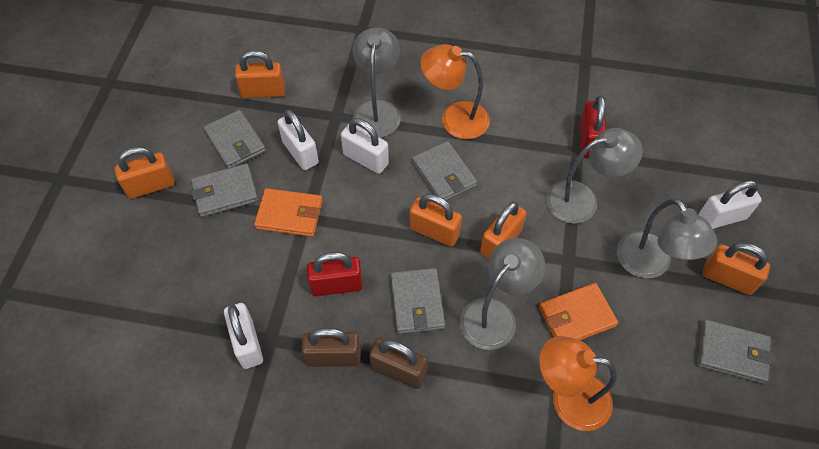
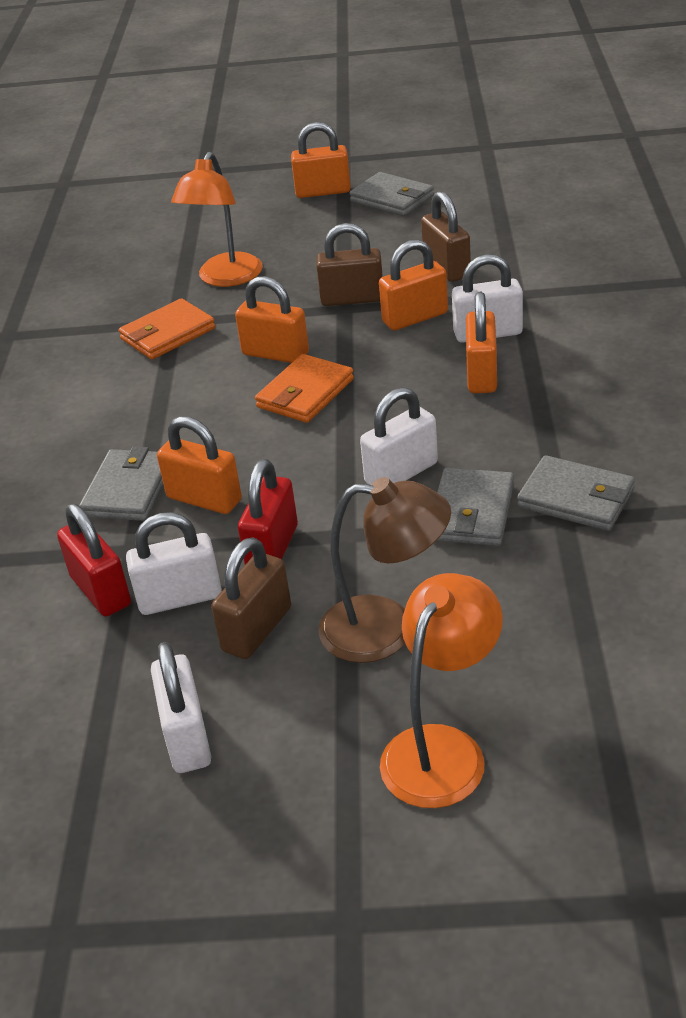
brown lamp: 0 -> 1
brown padlock: 2 -> 3
grey lamp: 4 -> 0
grey wallet: 5 -> 4

